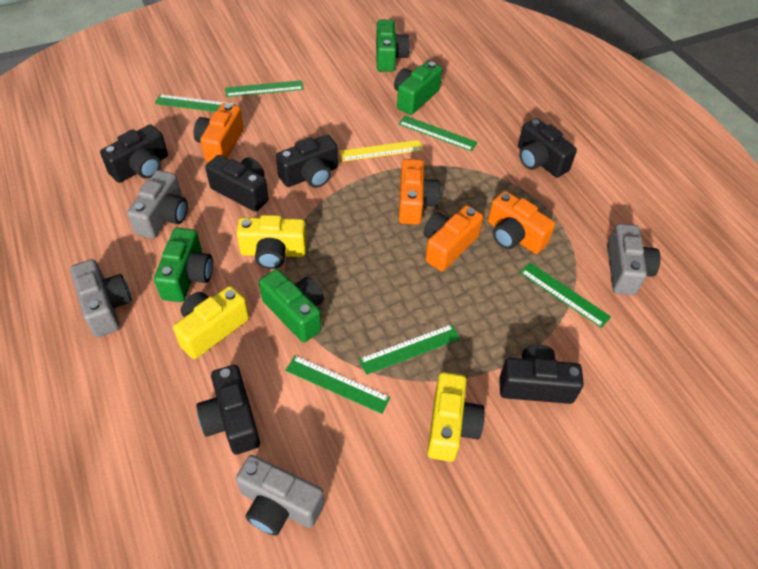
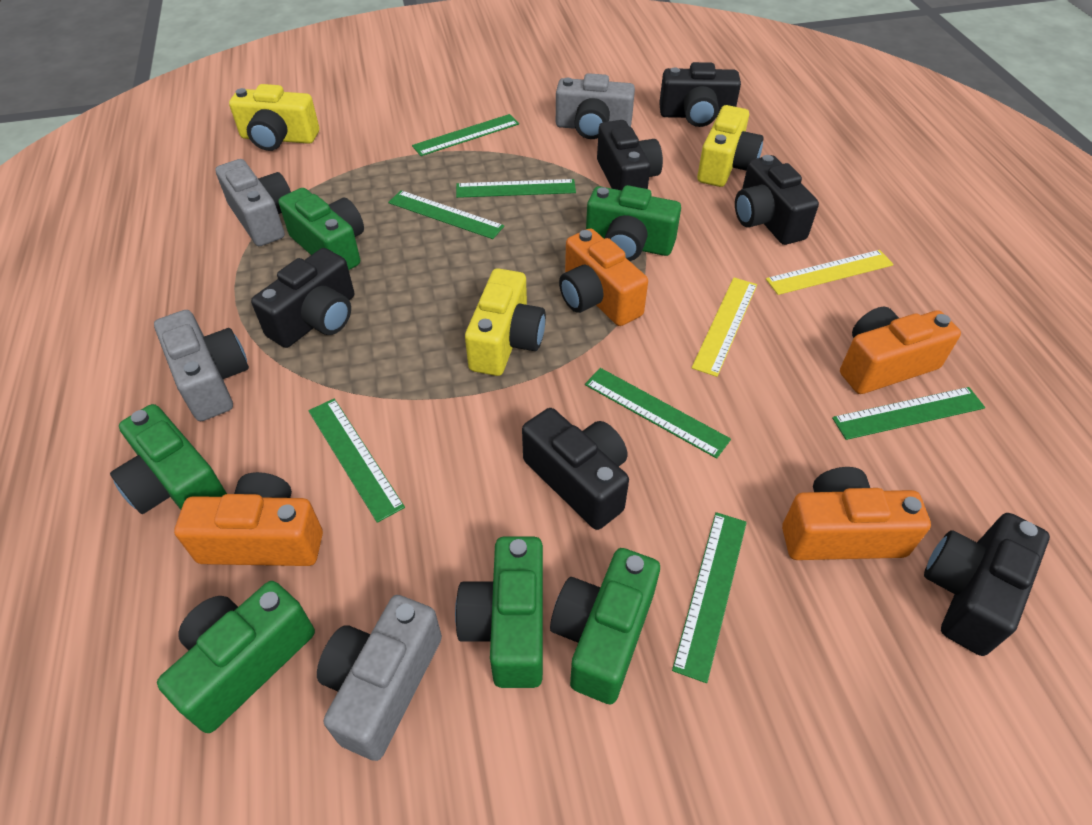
green camera: 4 -> 6
green ruler: 6 -> 7
yellow ruler: 1 -> 2

